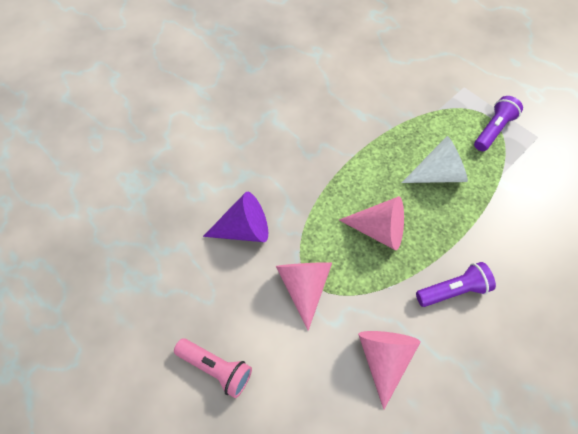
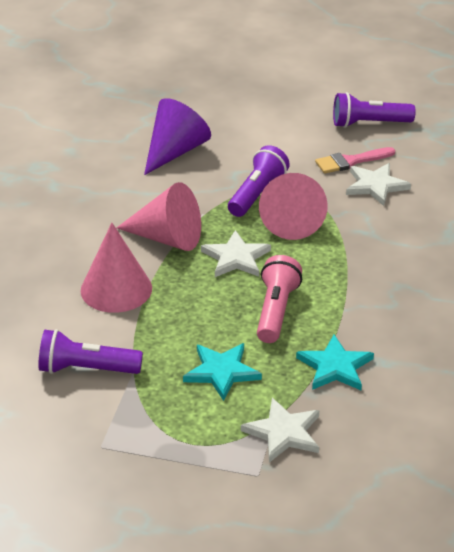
pink brush: 0 -> 1
purple flashlight: 2 -> 3
turquoise star: 0 -> 2
white cone: 1 -> 0
white star: 0 -> 3

